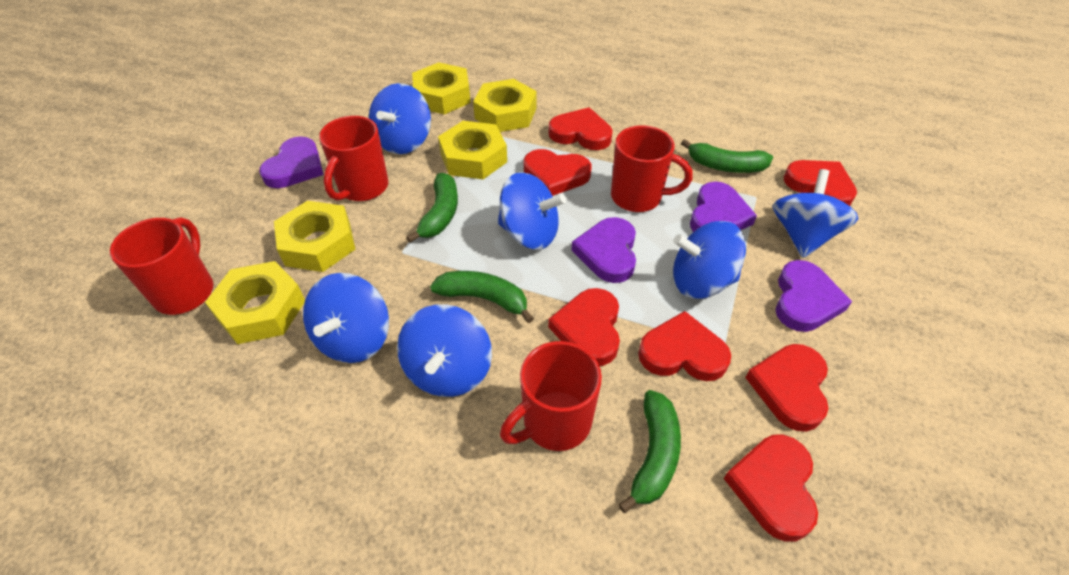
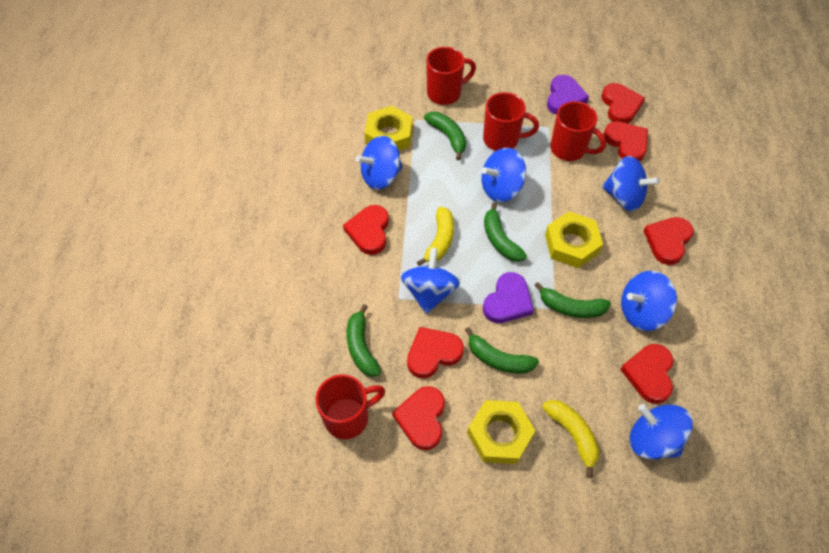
green banana: 4 -> 5
purple heart: 4 -> 2
yellow banana: 0 -> 2
yellow nut: 5 -> 3

